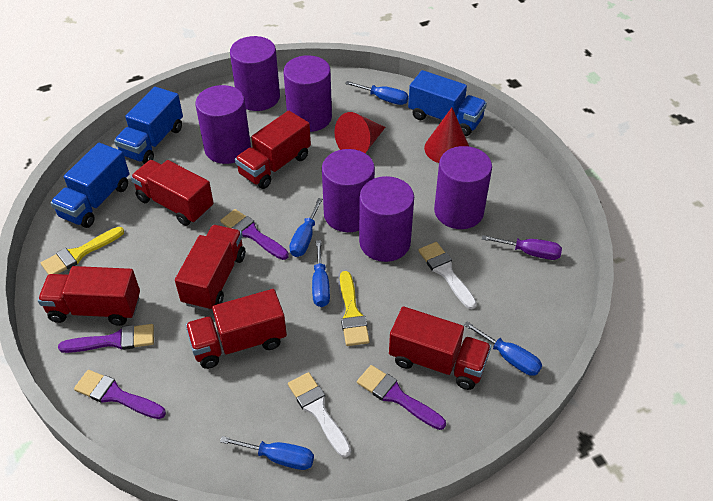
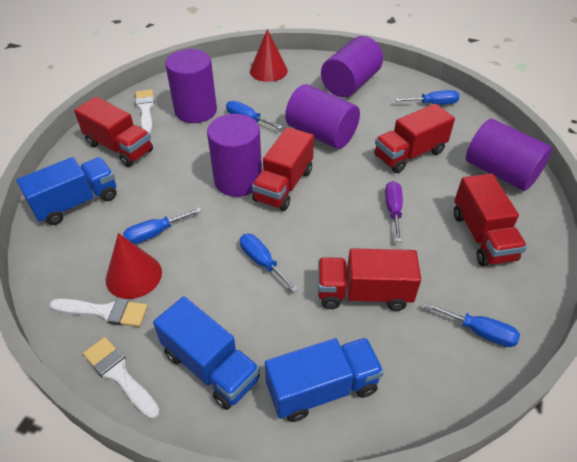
purple brush: 4 -> 0
purple cylinder: 6 -> 5
red truck: 6 -> 5
white brush: 2 -> 3
yellow brush: 2 -> 0

